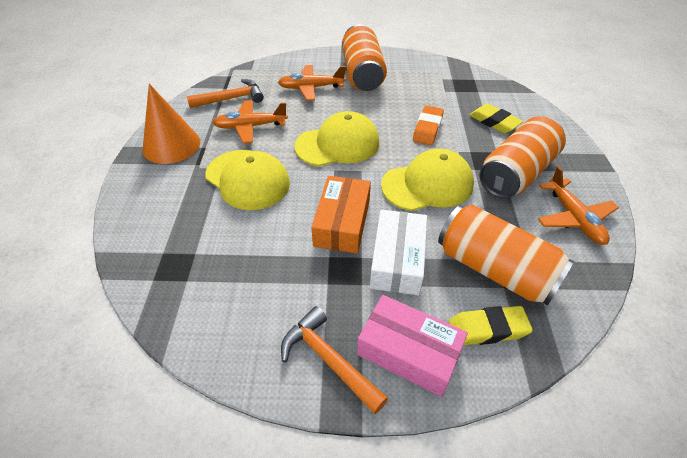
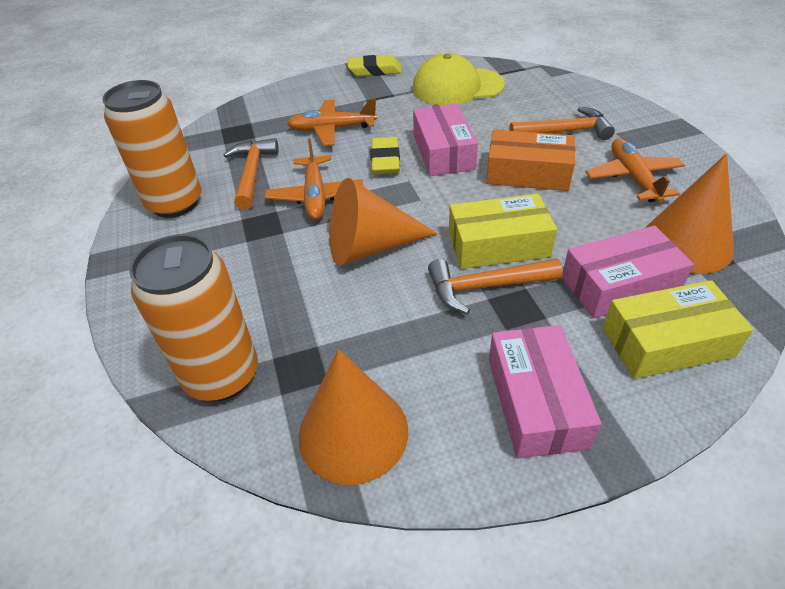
orange can: 3 -> 2
orange cone: 1 -> 3
orange eraser: 1 -> 0
orange hammer: 2 -> 3
pink box: 1 -> 3
white box: 1 -> 0
yellow box: 0 -> 2
yellow cap: 3 -> 1

